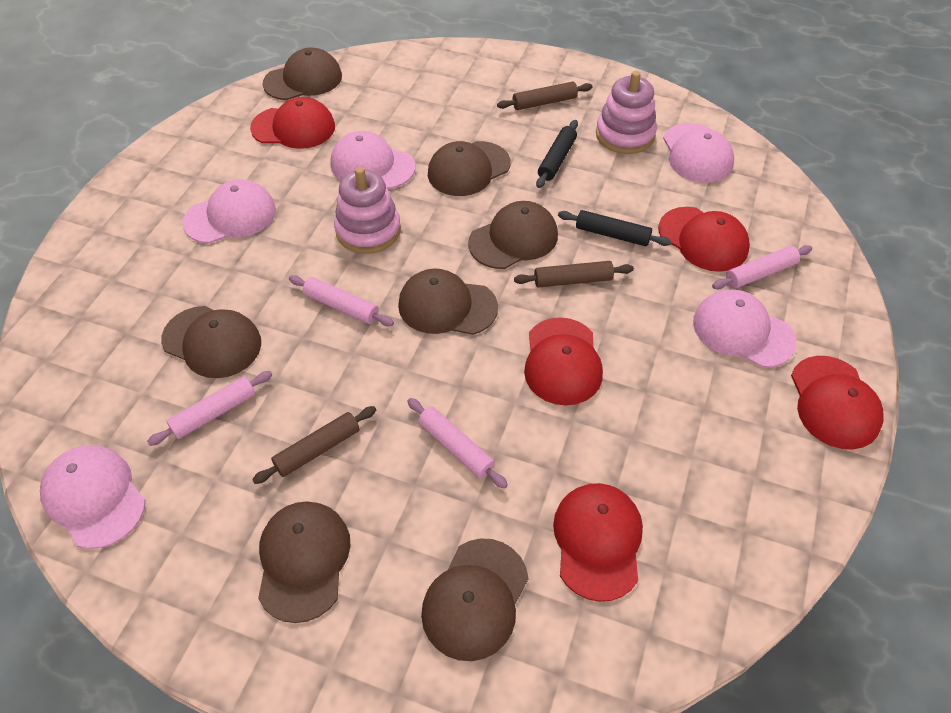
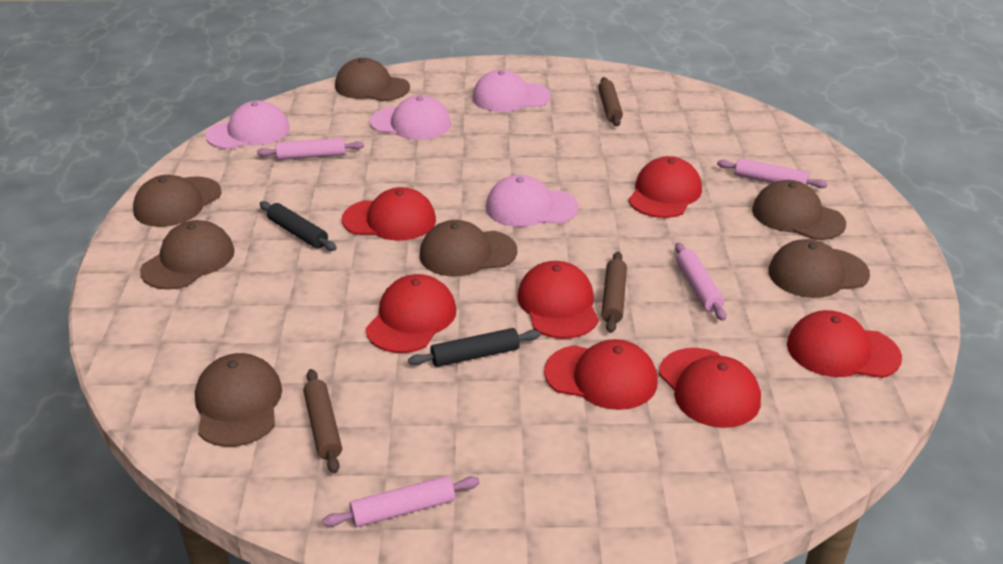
pink cap: 5 -> 4
pink stacking toy: 2 -> 0
red cap: 5 -> 7

